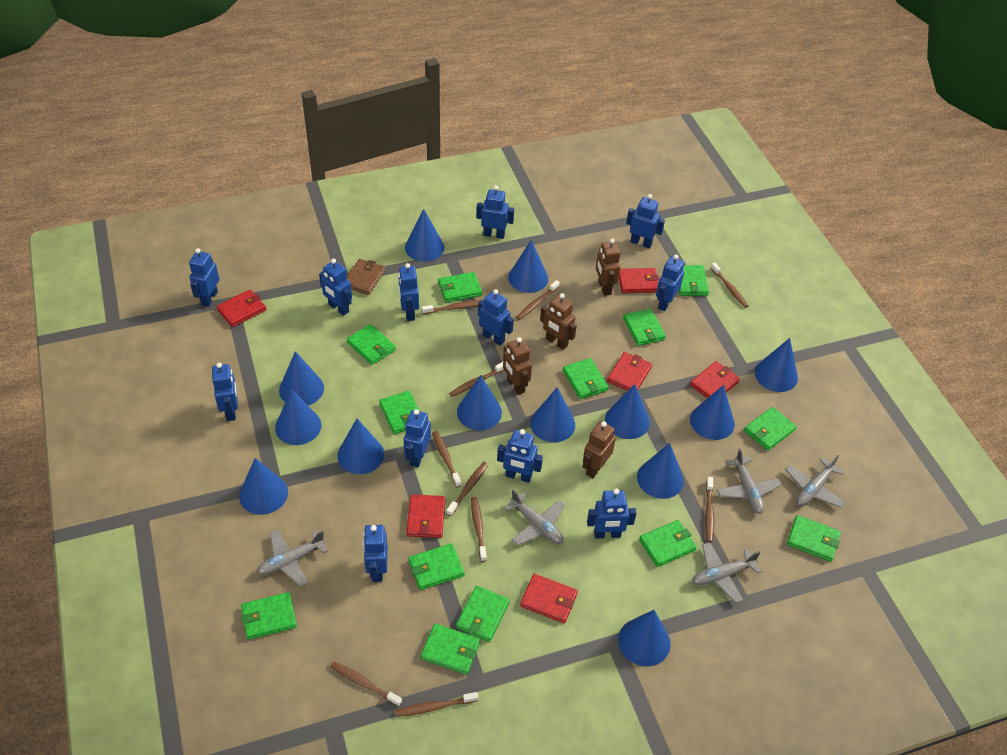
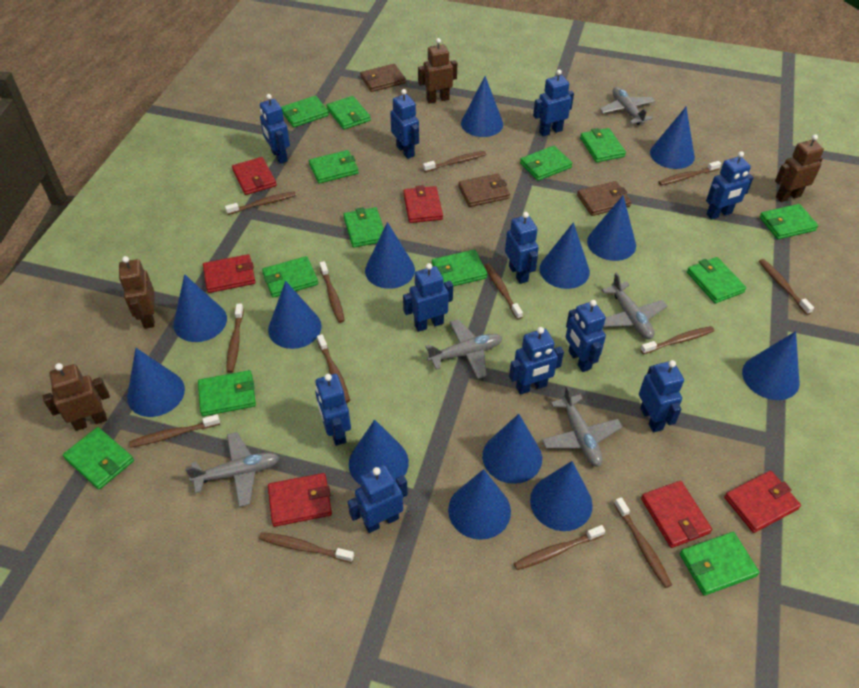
blue robot: 12 -> 11
brown toothbrush: 10 -> 13
brown wallet: 1 -> 3

